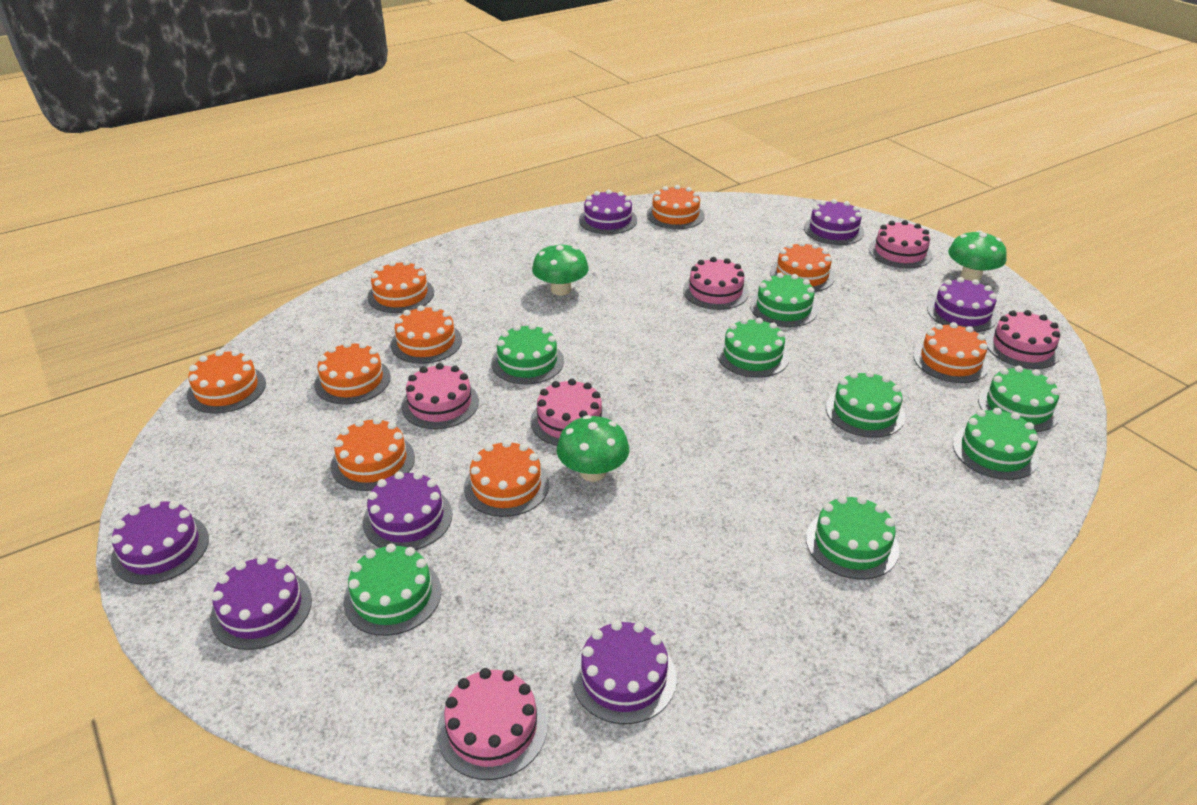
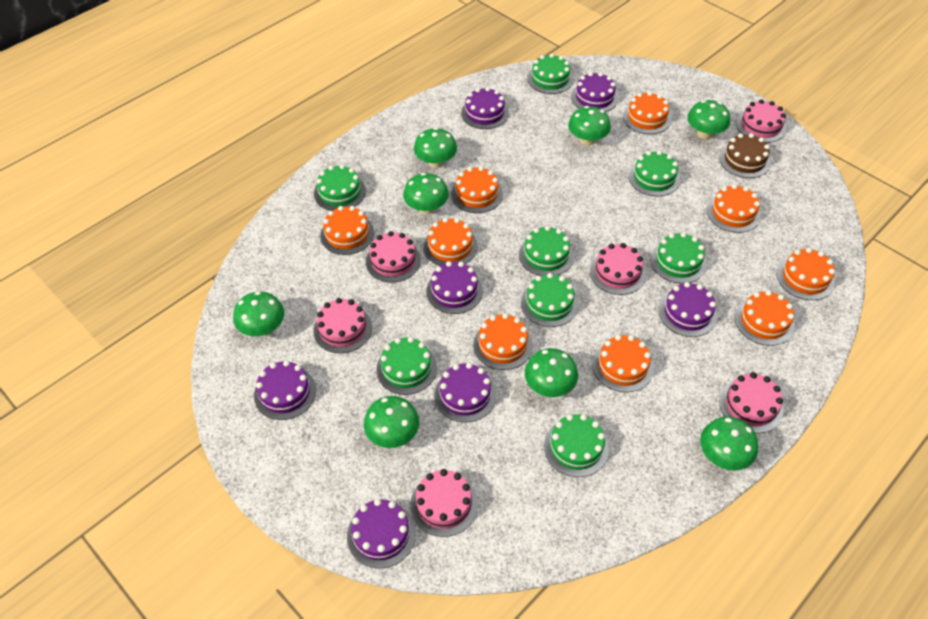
brown cake: 0 -> 1
green mushroom: 3 -> 8

